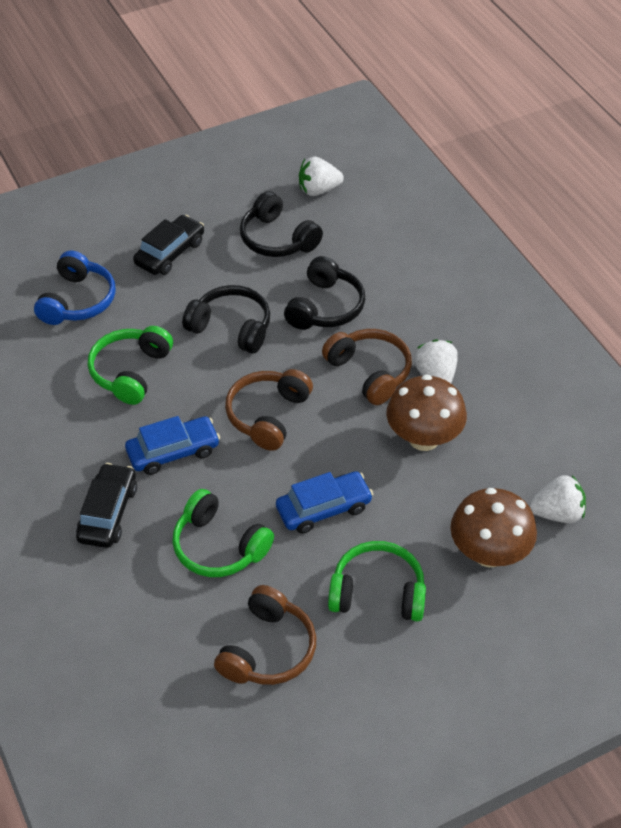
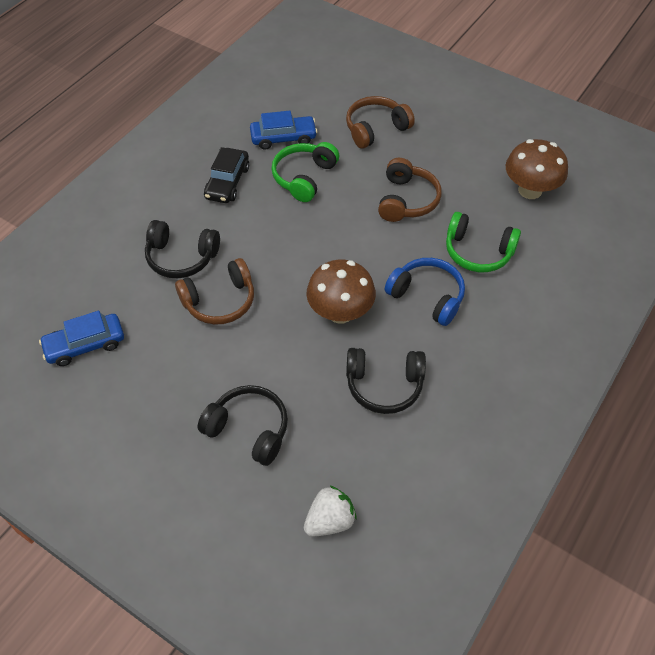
black car: 2 -> 1
green headphones: 3 -> 2
white strawberry: 3 -> 1

